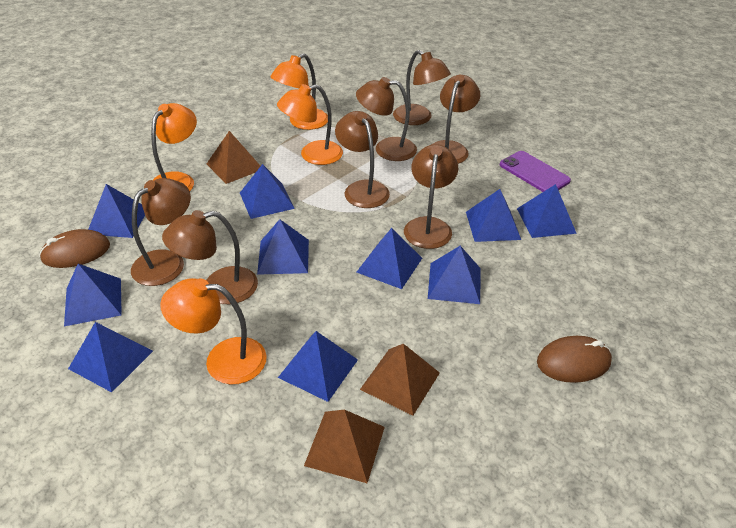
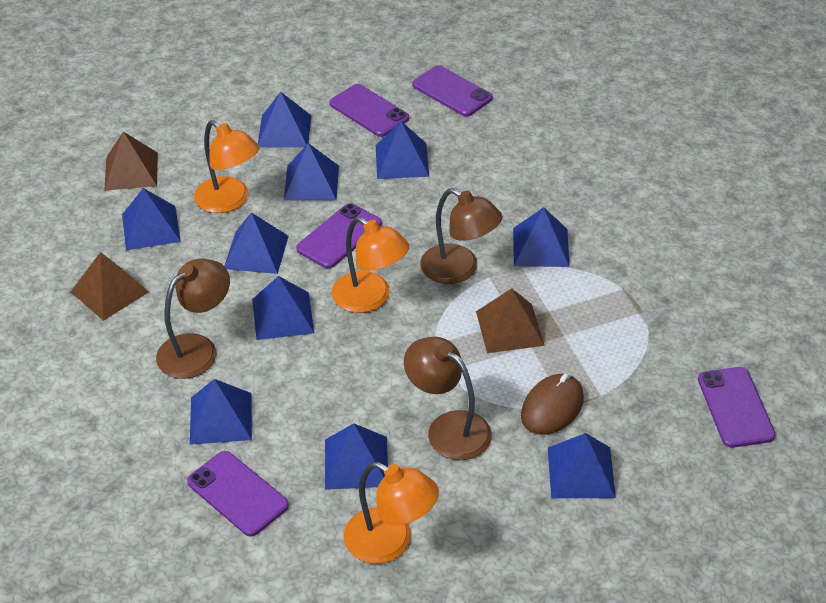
brown lamp: 7 -> 3
brown mouse: 2 -> 1
orange lamp: 4 -> 3
purple phone: 1 -> 5

